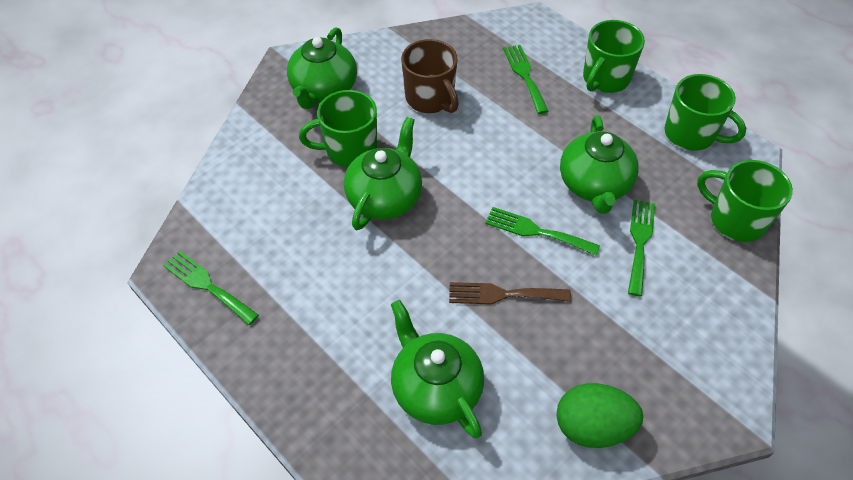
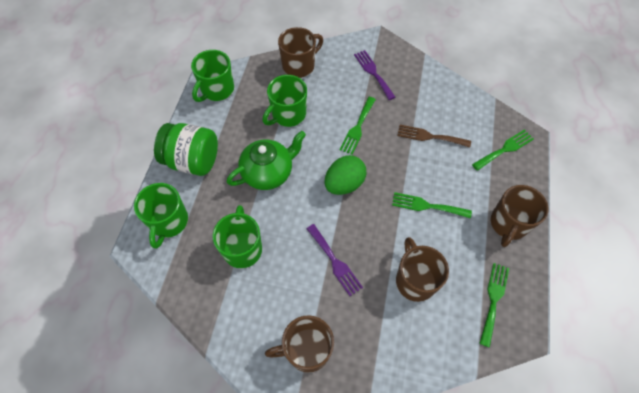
brown mug: 1 -> 4
green jar: 0 -> 1
green teapot: 4 -> 1
purple fork: 0 -> 2

